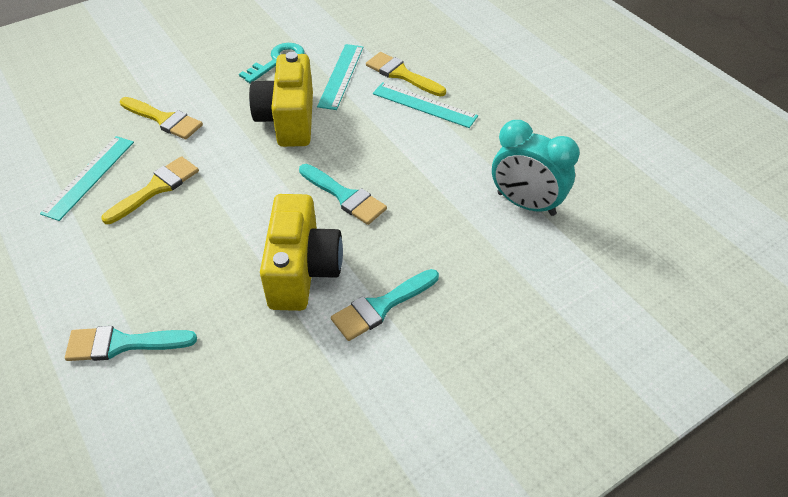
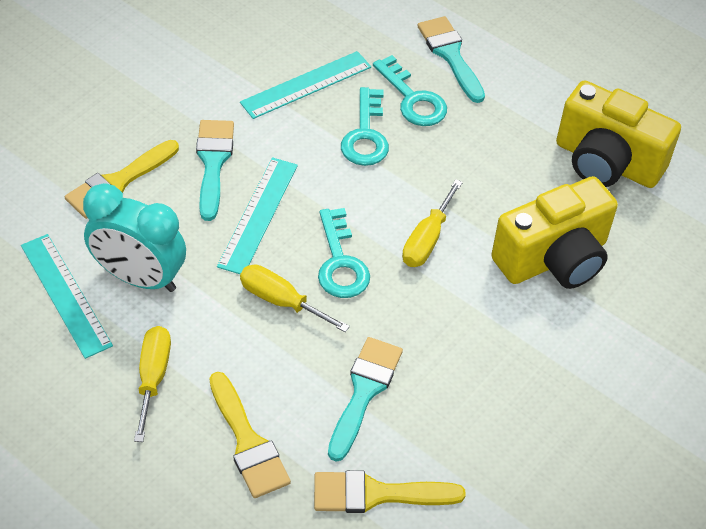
turquoise key: 1 -> 3
yellow screwdriver: 0 -> 3

